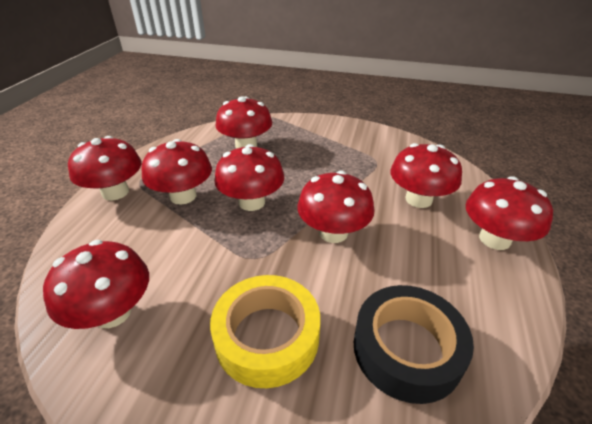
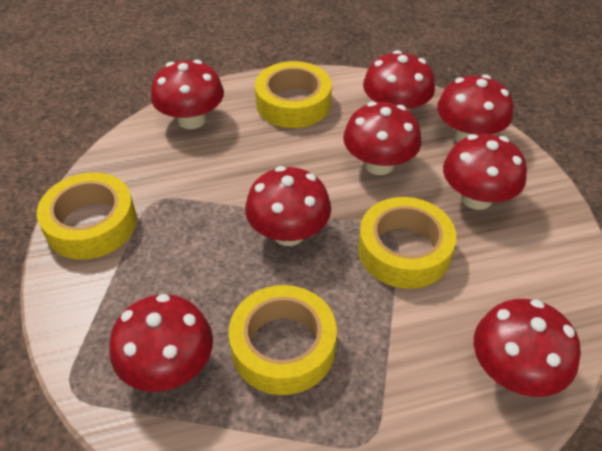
black tape: 1 -> 0
yellow tape: 1 -> 4

